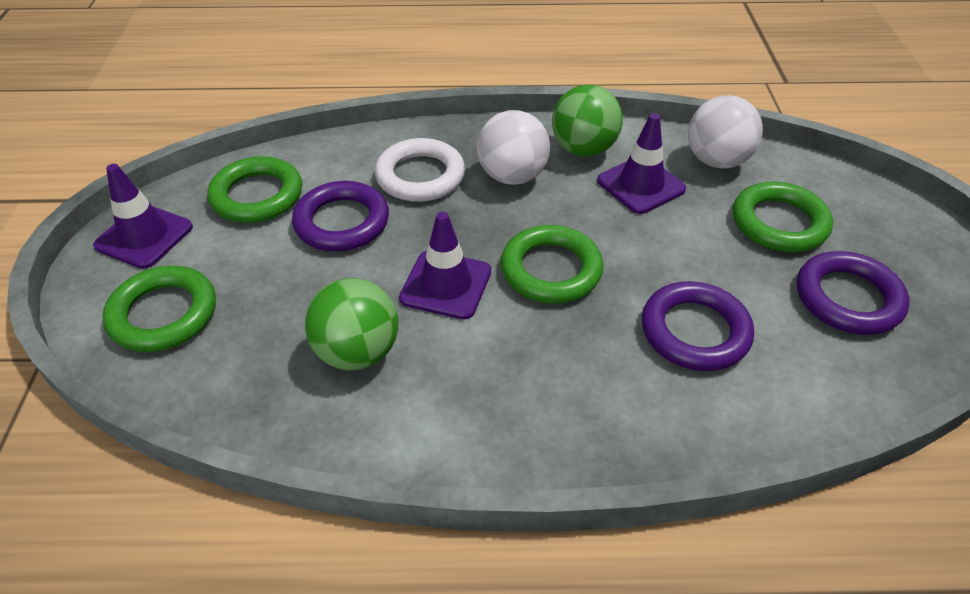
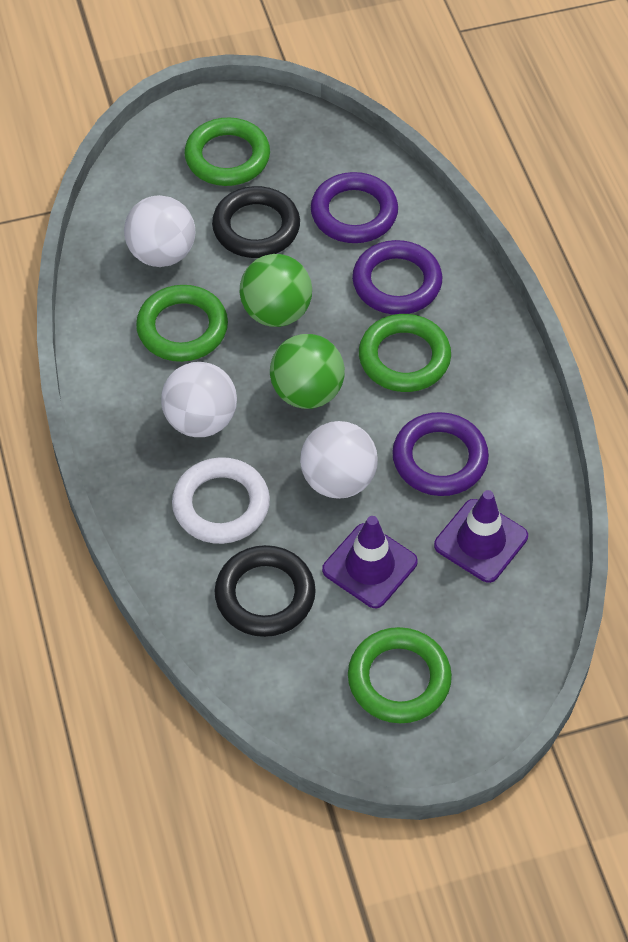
black ring: 0 -> 2
purple traffic cone: 3 -> 2
white ball: 2 -> 3

